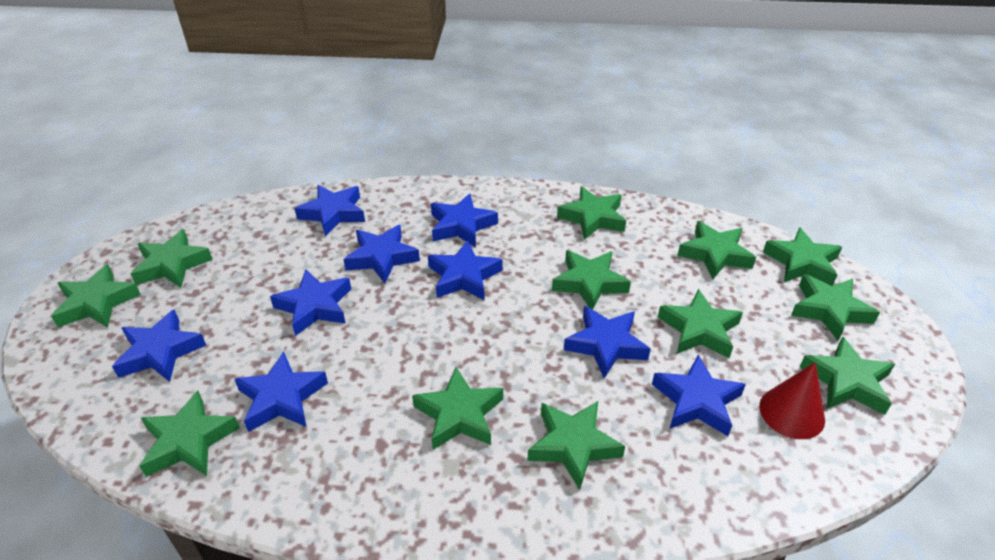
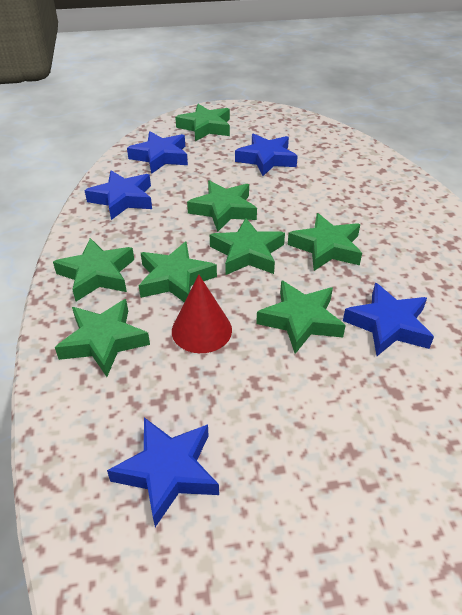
blue star: 9 -> 5
green star: 12 -> 8

